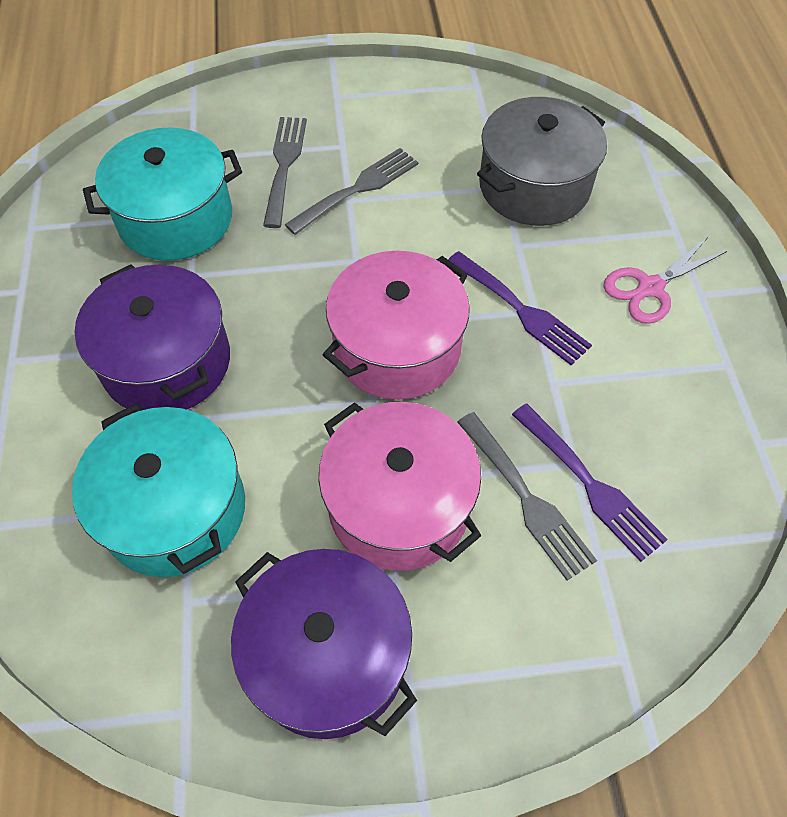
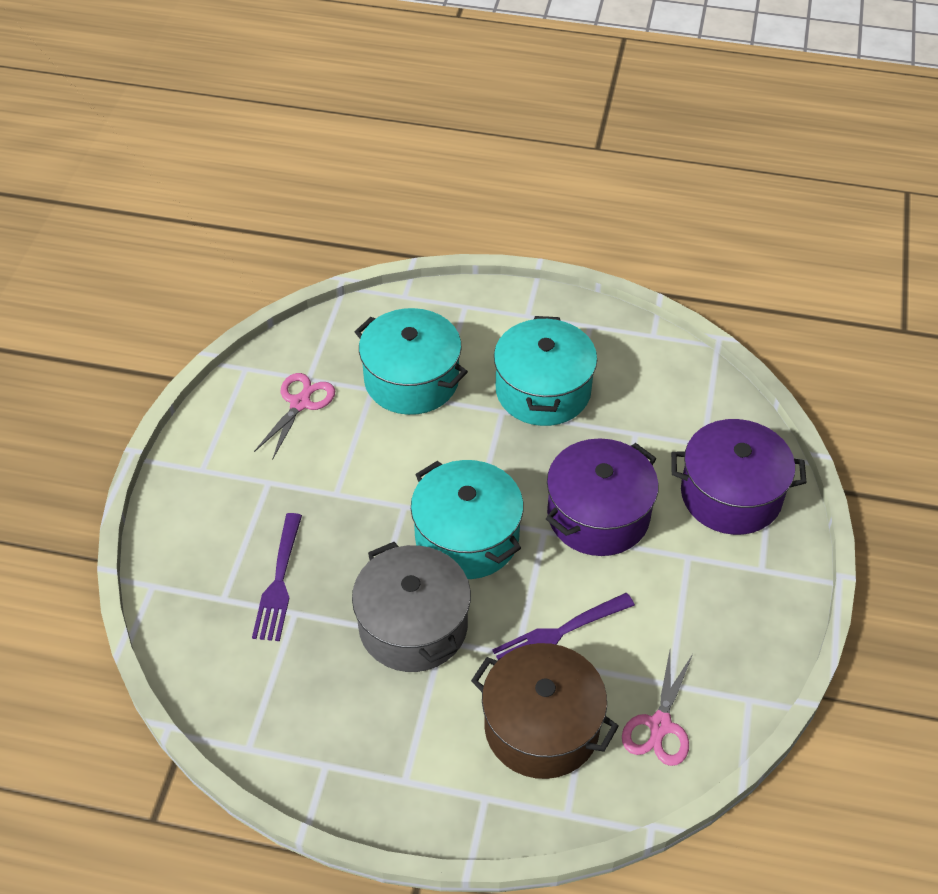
brown pot: 0 -> 1
grey fork: 3 -> 0
pink pot: 2 -> 0
pink scissors: 1 -> 2
turquoise pot: 2 -> 3

